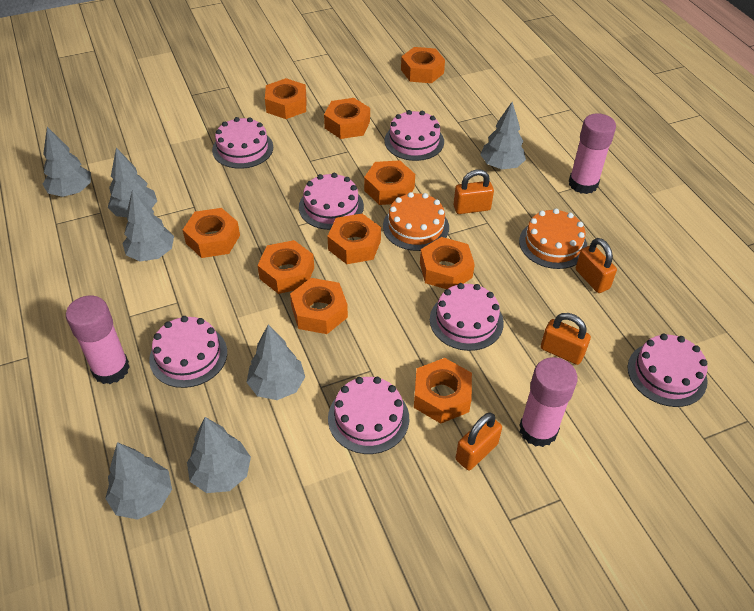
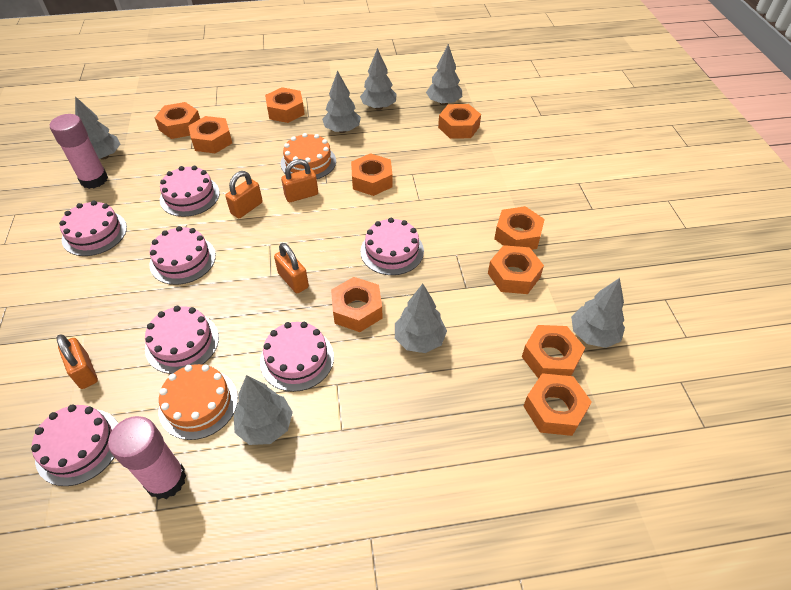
pink glue stick: 3 -> 2

